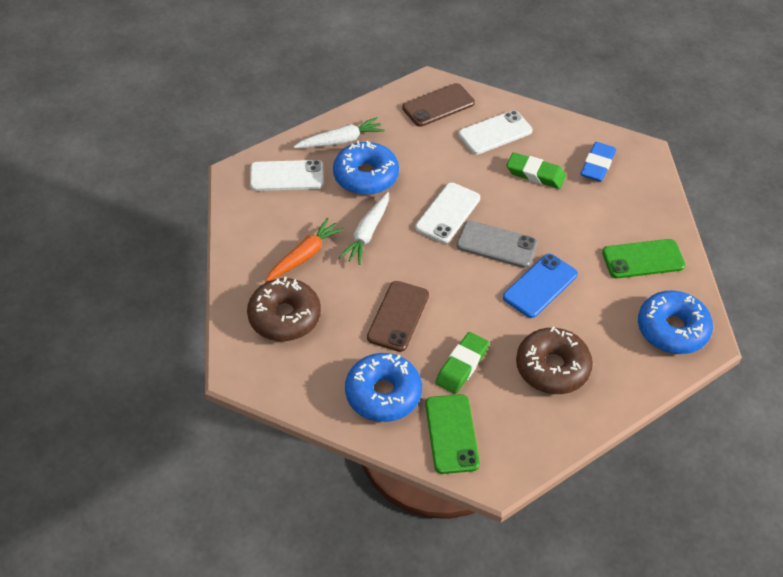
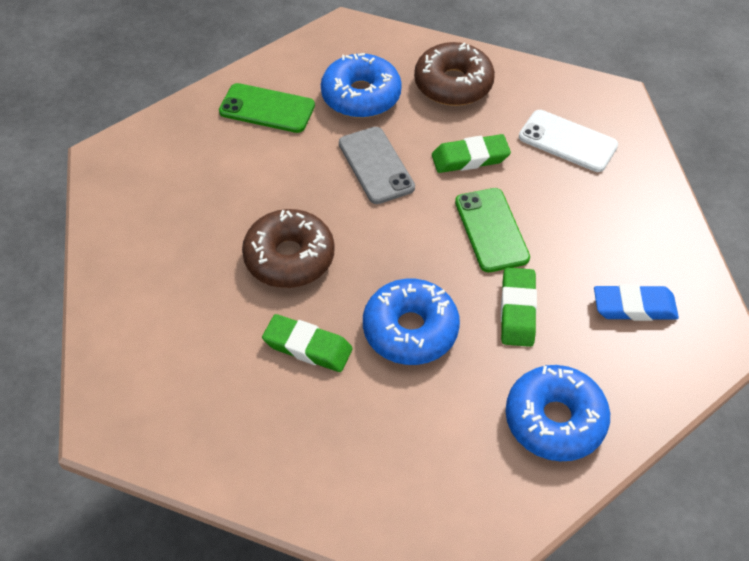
blue phone: 1 -> 0
brown phone: 2 -> 0
green eraser: 2 -> 3
orange carrot: 1 -> 0
white carrot: 2 -> 0
white phone: 3 -> 1

